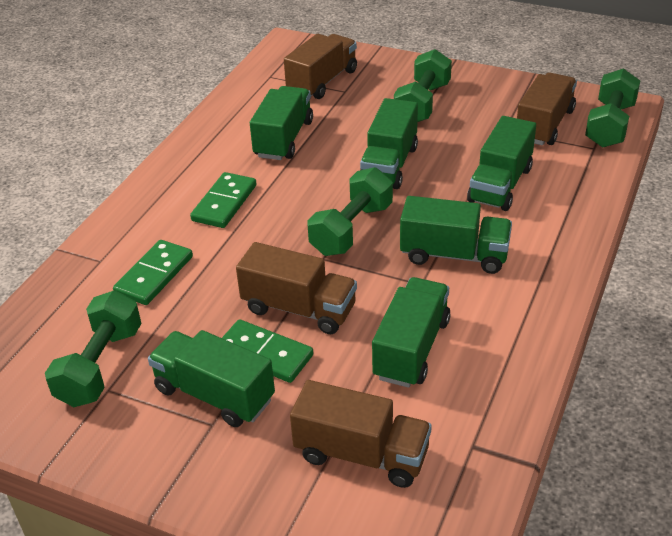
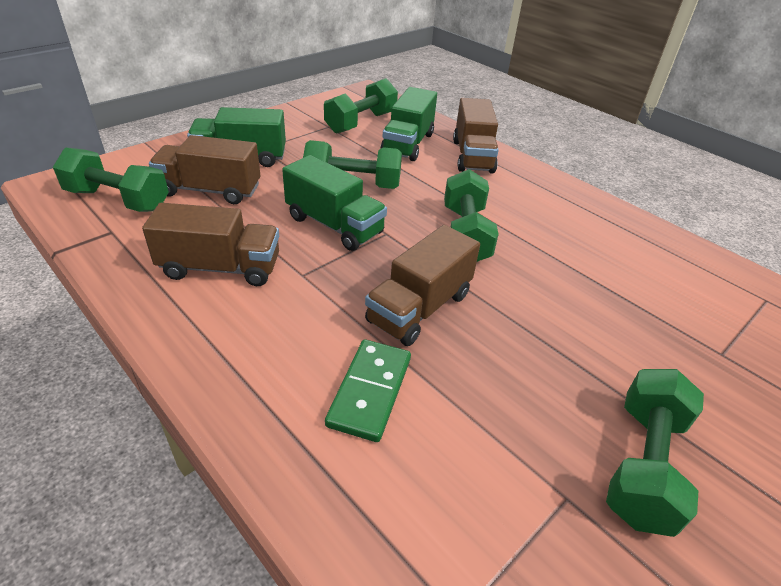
green domino: 3 -> 1
green dumbbell: 4 -> 5
green truck: 6 -> 3

